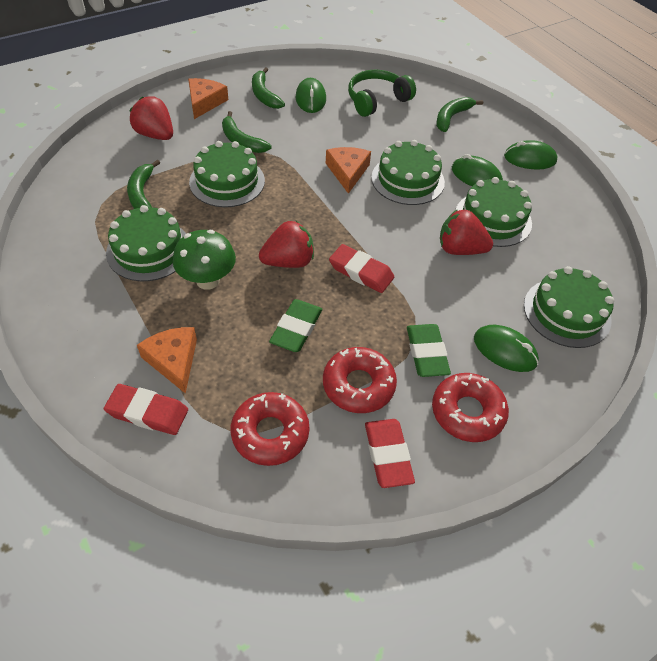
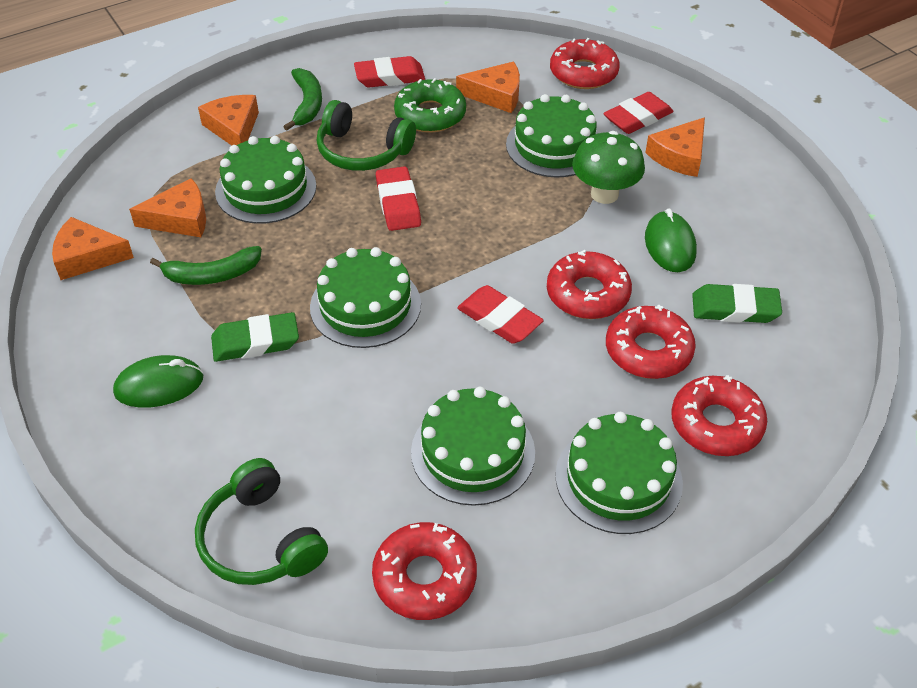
green banana: 4 -> 2
green donut: 0 -> 1
green headphones: 1 -> 2
green mouse: 4 -> 2
orange cheese: 3 -> 5
red donut: 3 -> 5
red eraser: 3 -> 4
red strawberry: 3 -> 0

